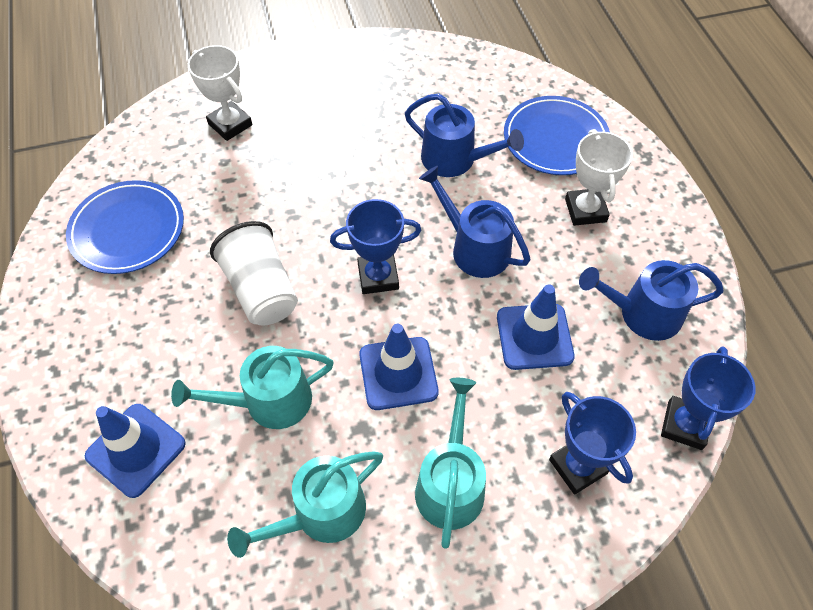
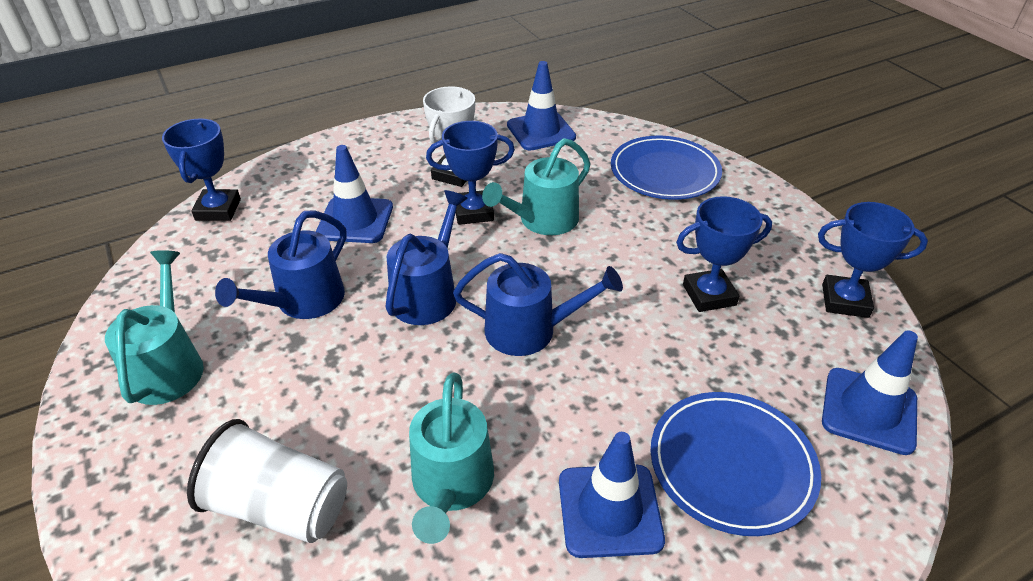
blue traffic cone: 3 -> 4
blue trophy: 3 -> 4
white trophy: 2 -> 1

